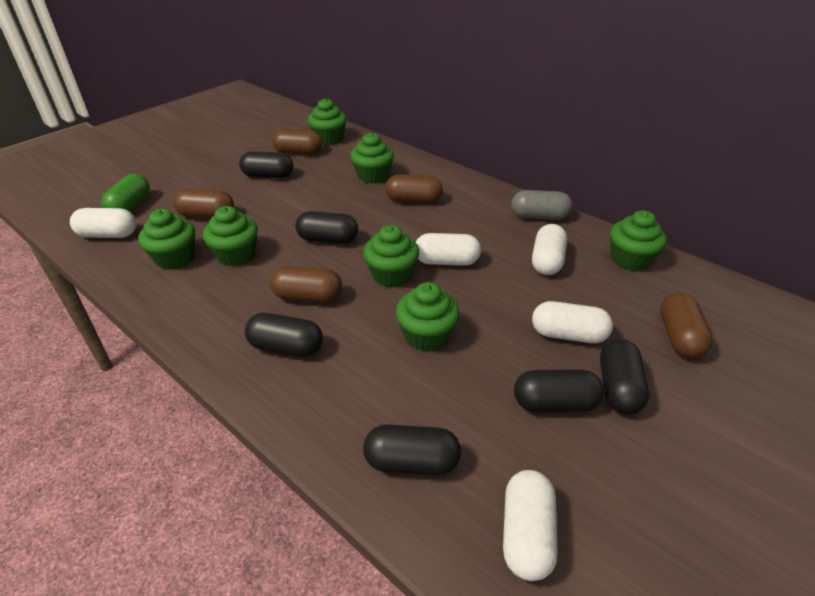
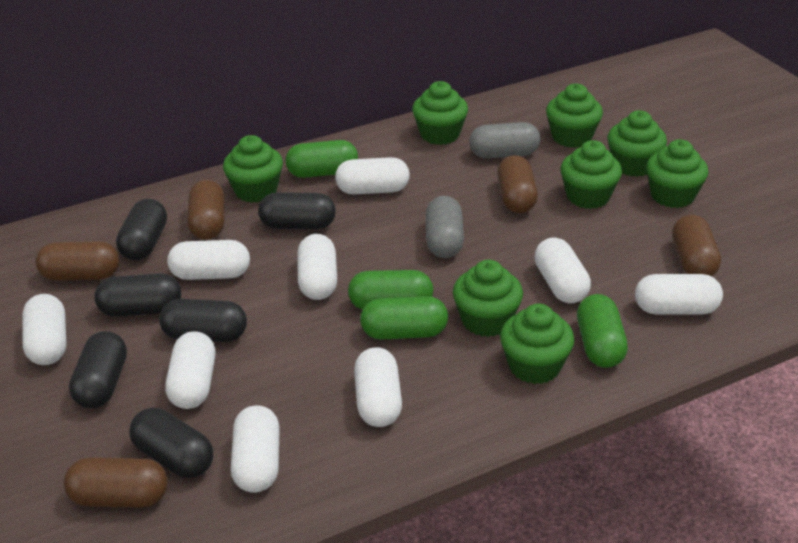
green capsule: 1 -> 4
green cupcake: 7 -> 8
grey capsule: 1 -> 2
white capsule: 5 -> 9

